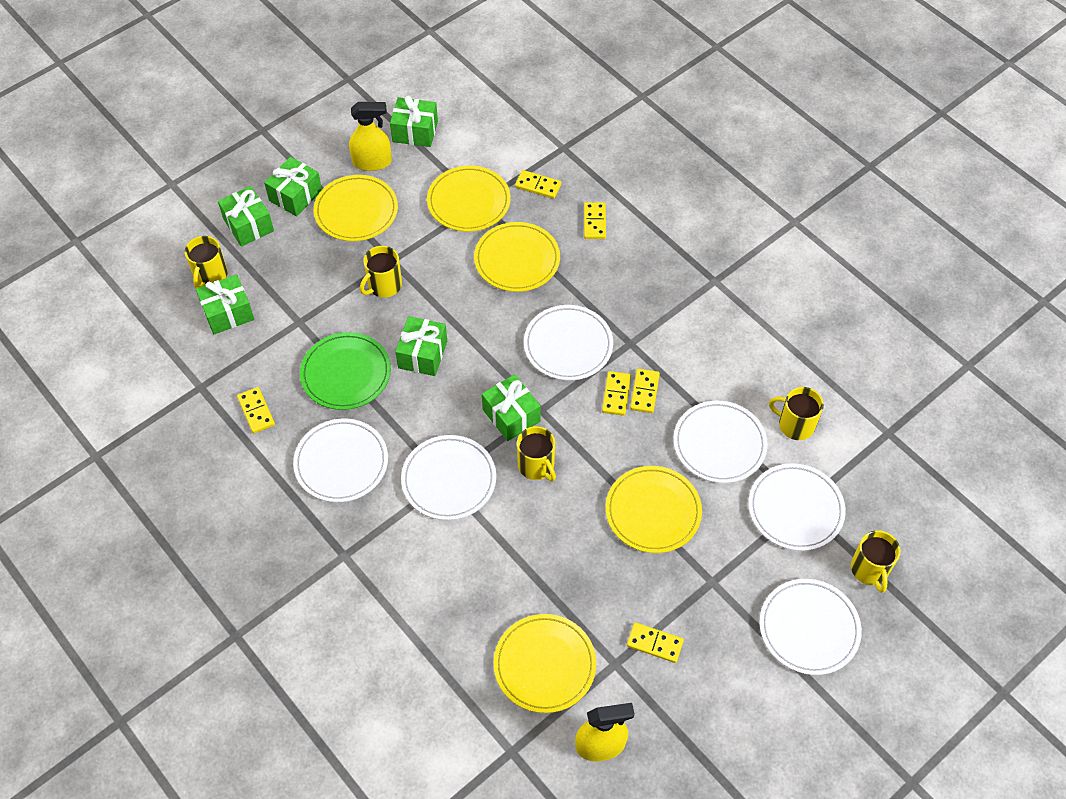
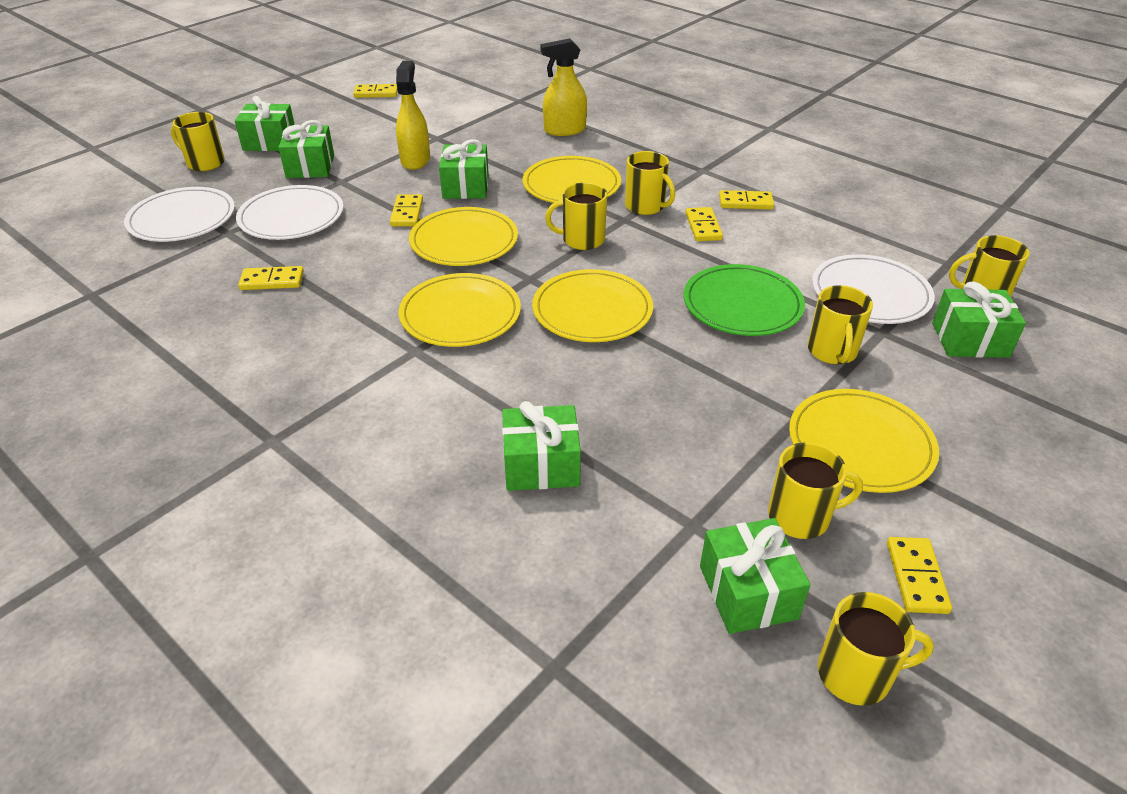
white plate: 6 -> 3
yellow mug: 5 -> 7

